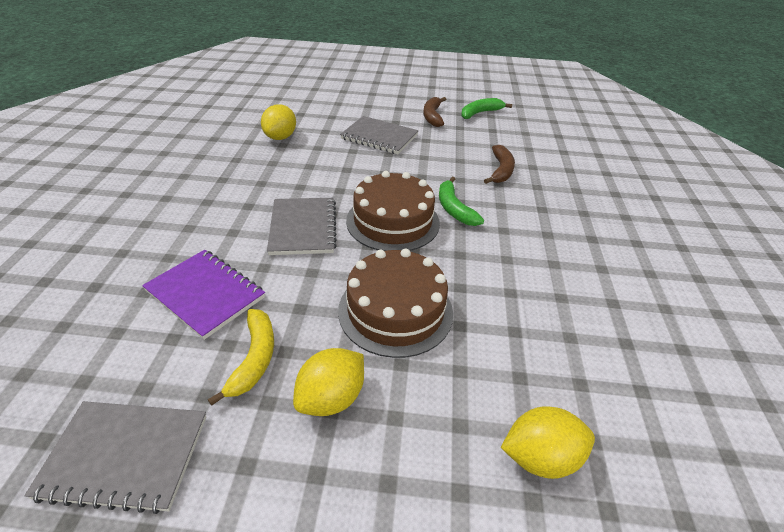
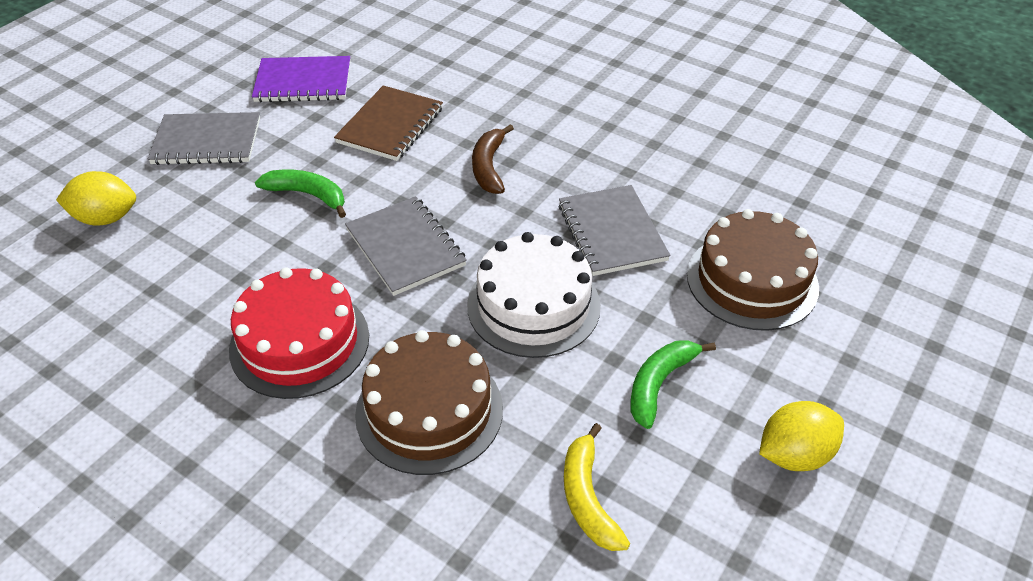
brown banana: 2 -> 1
brown notebook: 0 -> 1
red cake: 0 -> 1
white cake: 0 -> 1
yellow lemon: 3 -> 2

